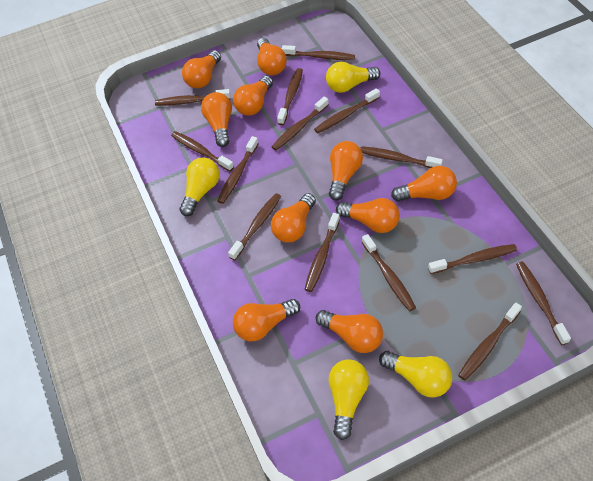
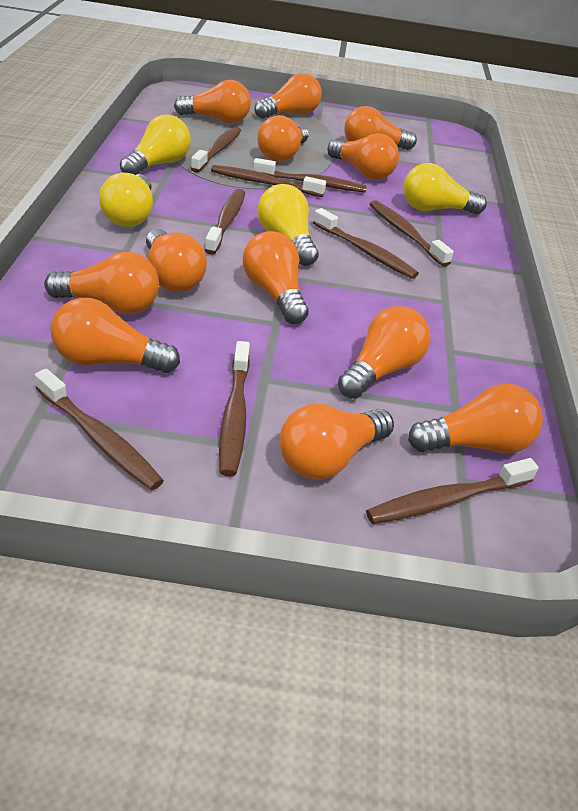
brown toothbrush: 14 -> 9
orange light bulb: 10 -> 12

